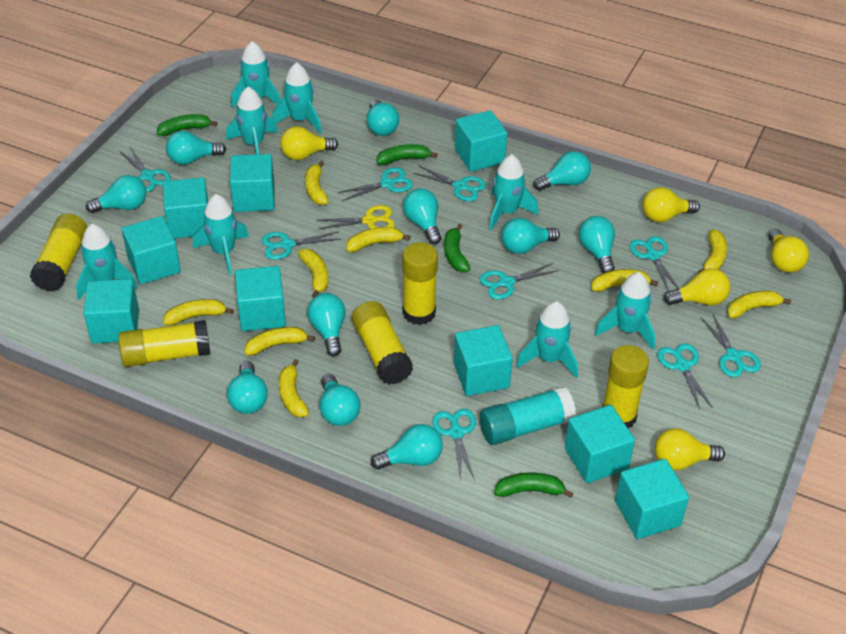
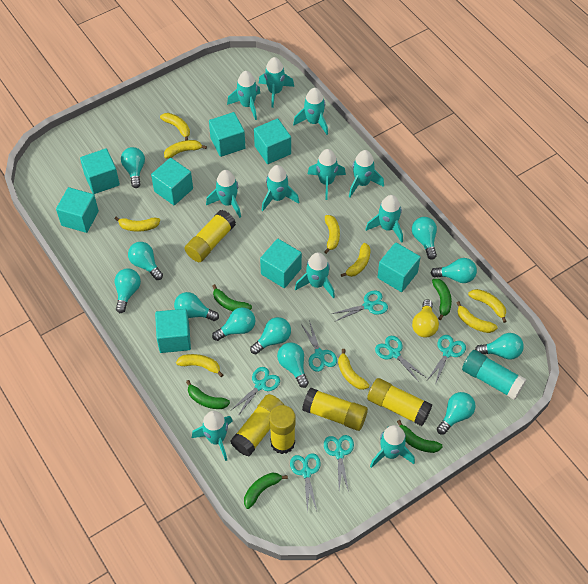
green banana: 4 -> 5
turquoise cube: 9 -> 8
turquoise rocket: 8 -> 11
turquoise scissors: 9 -> 7
yellow light bulb: 5 -> 1
yellow scissors: 1 -> 0

